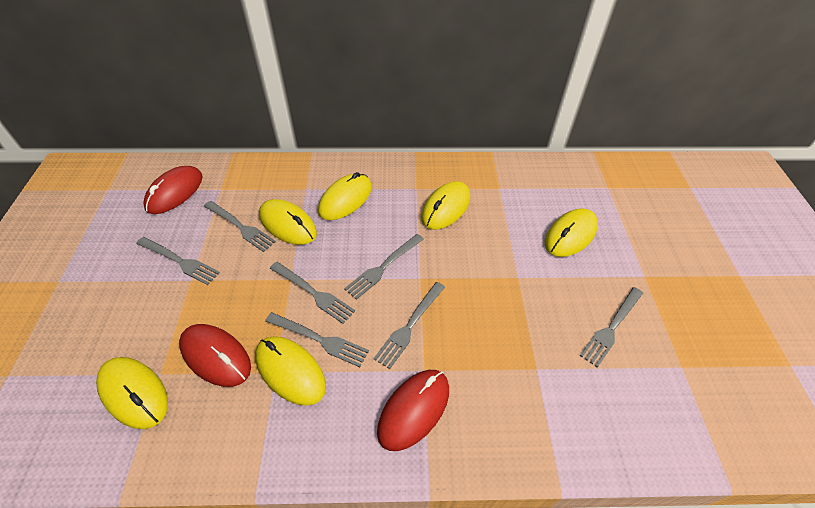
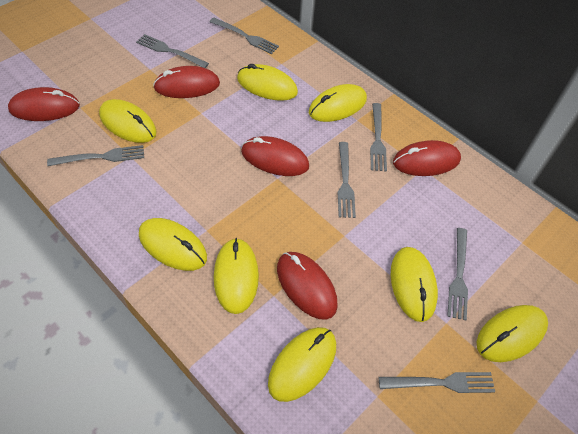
red mouse: 3 -> 5
yellow mouse: 6 -> 8

